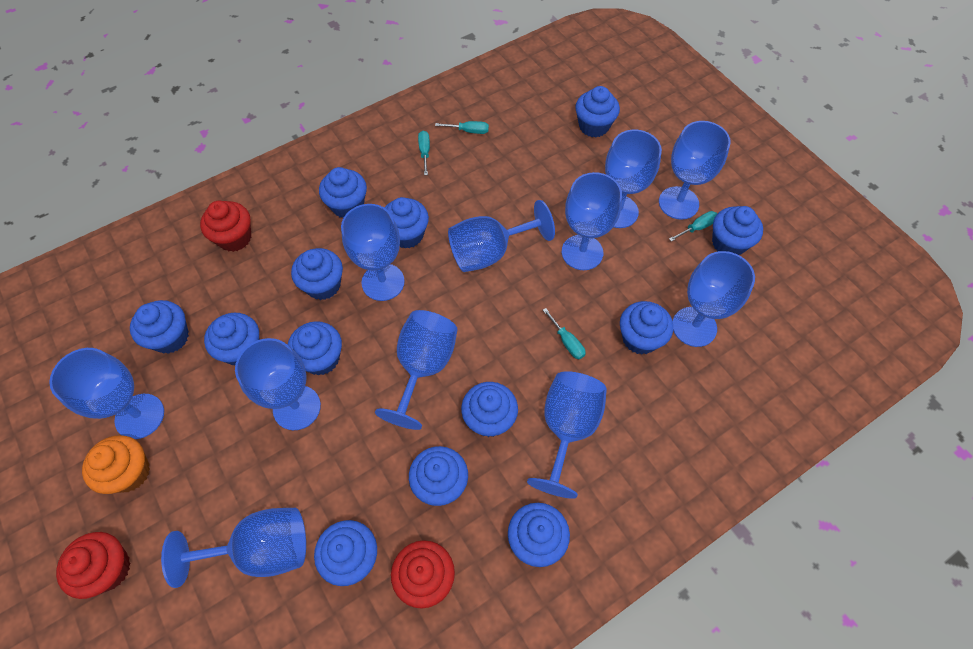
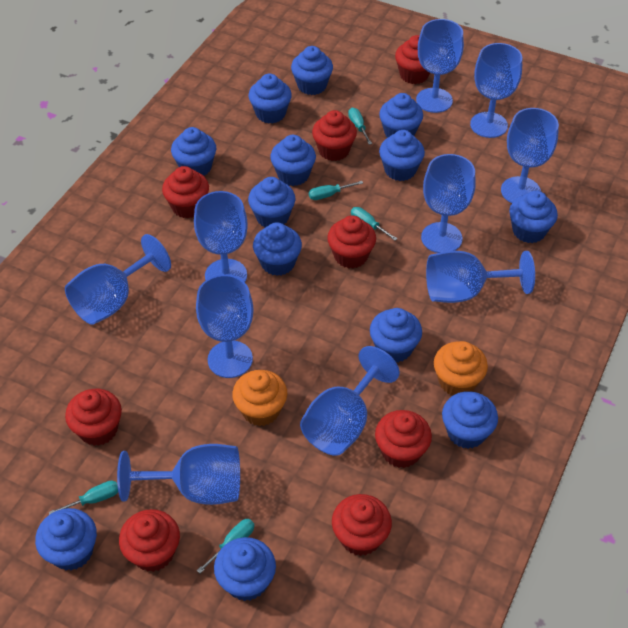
blue goblet: 11 -> 10
orange cupcake: 1 -> 2
red cupcake: 3 -> 8
turquoise screwdriver: 4 -> 5

